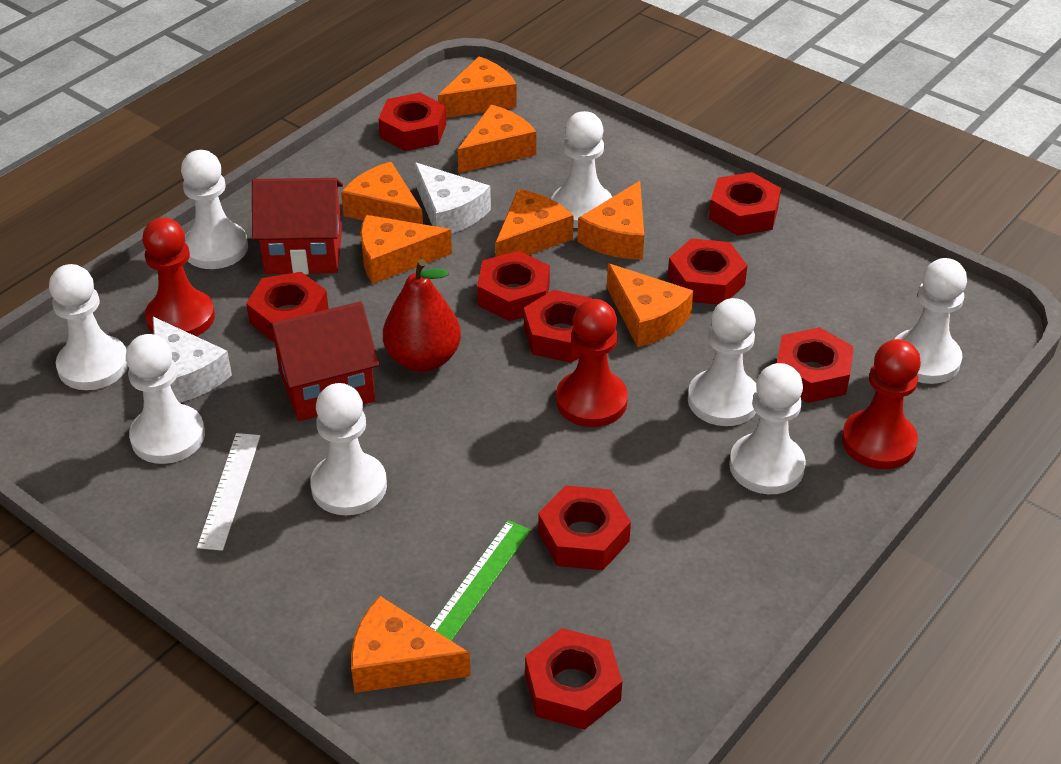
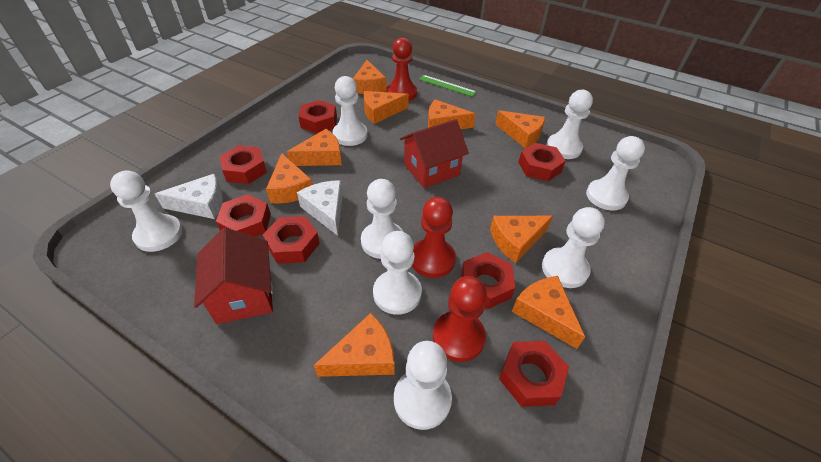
orange cheese: 8 -> 9
red nut: 9 -> 7
red pear: 1 -> 0
white ruler: 1 -> 0

